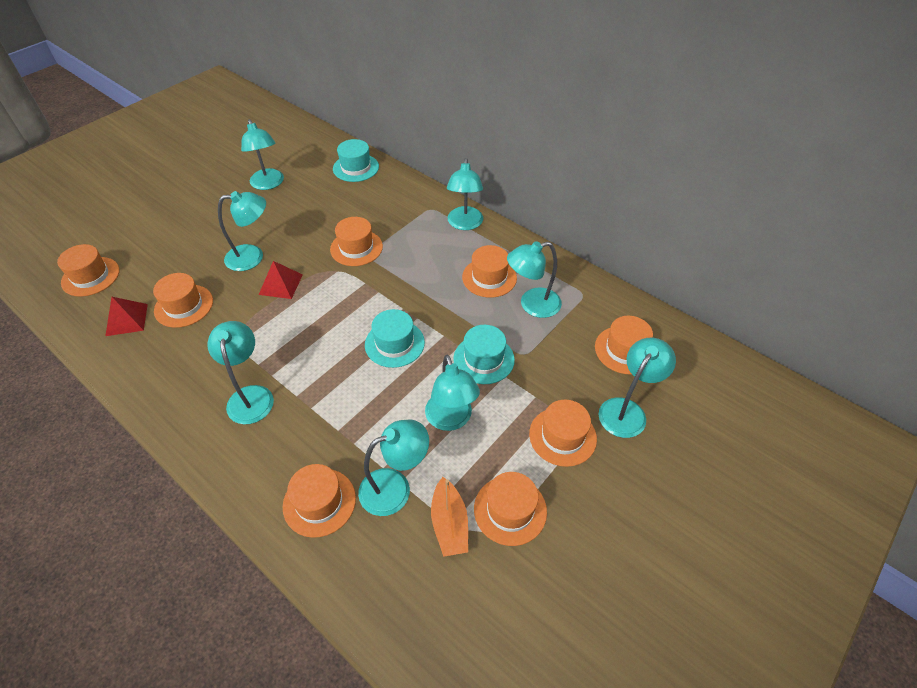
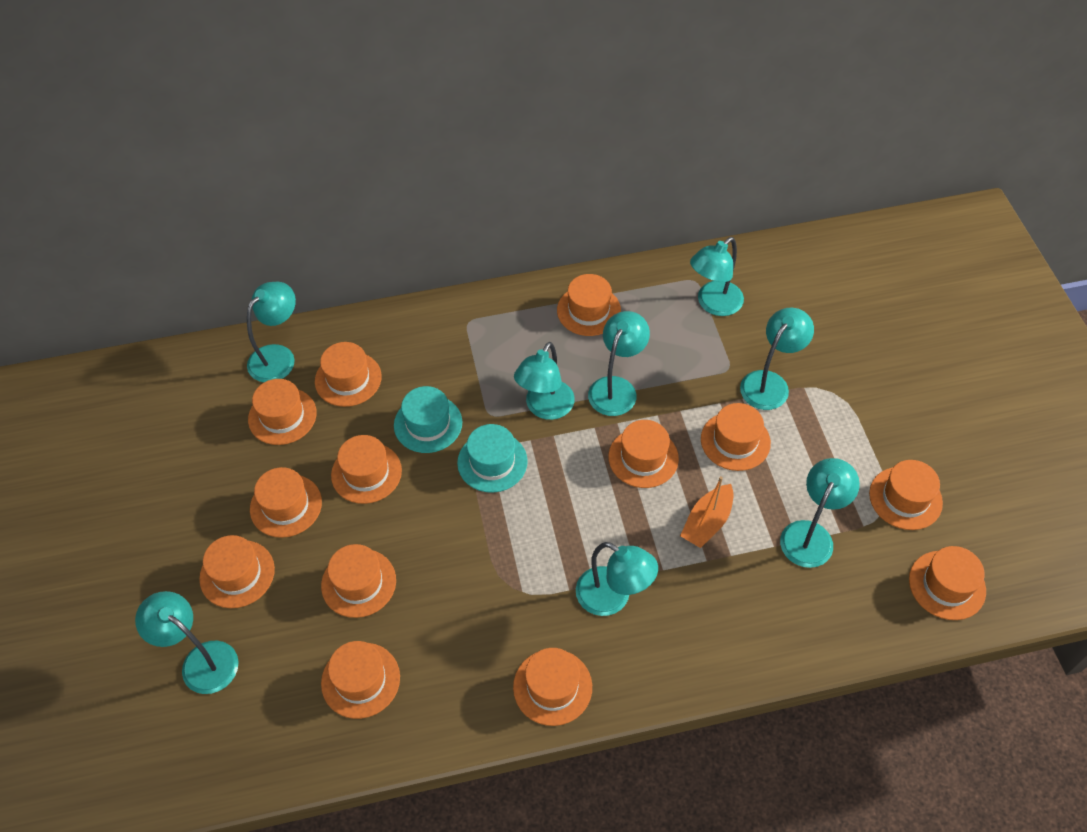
orange hat: 8 -> 13
red pyramid: 2 -> 0
turquoise hat: 3 -> 2

